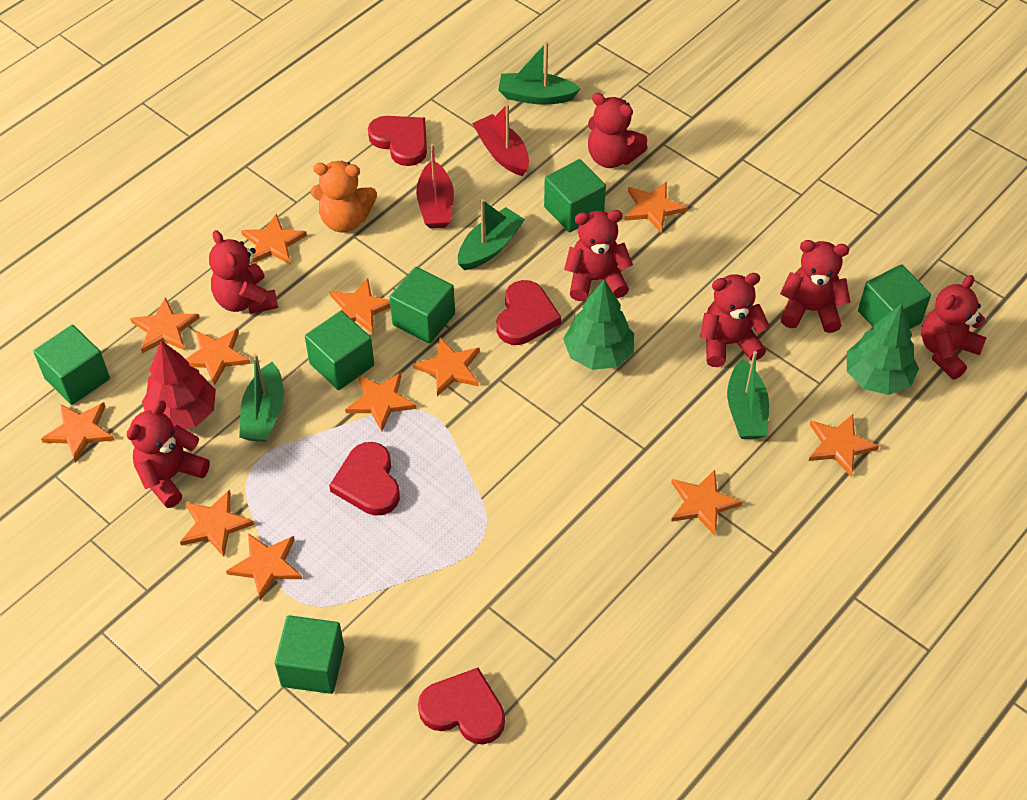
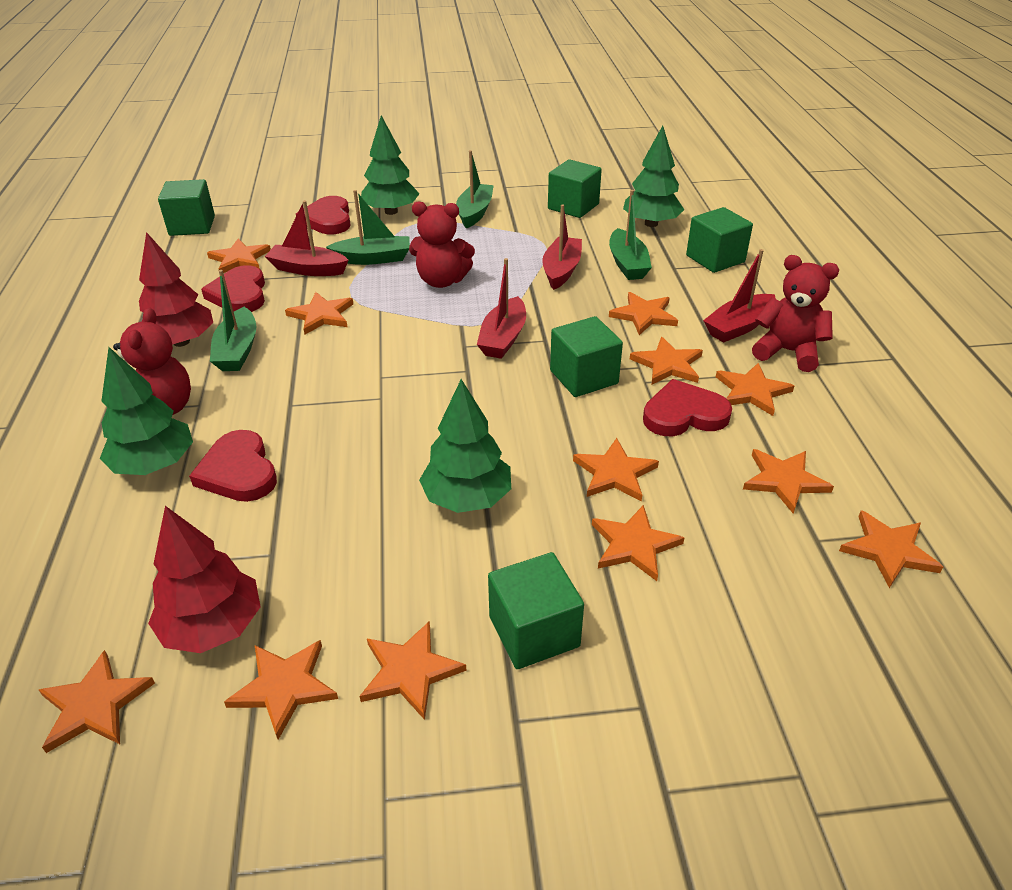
green cube: 6 -> 5
green tree: 2 -> 4
orange teddy bear: 1 -> 0
red boat: 2 -> 4
red teddy bear: 7 -> 3
red tree: 1 -> 2

